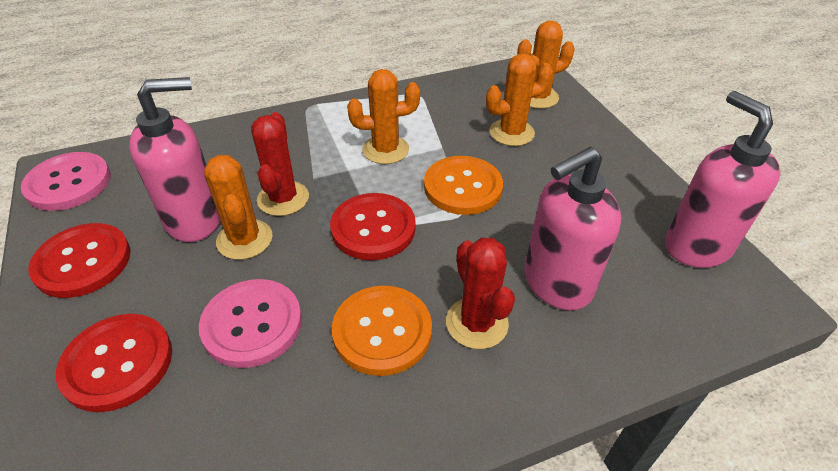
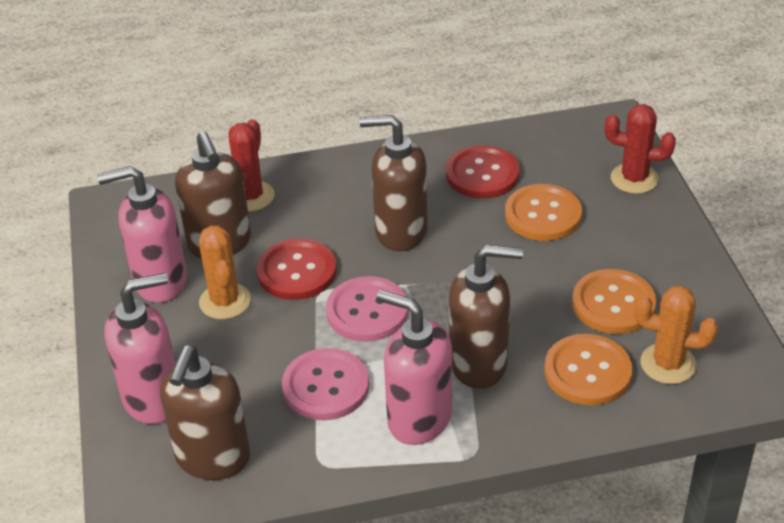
brown soap dispenser: 0 -> 4
orange button: 2 -> 3
orange cactus: 4 -> 2
red button: 3 -> 2

